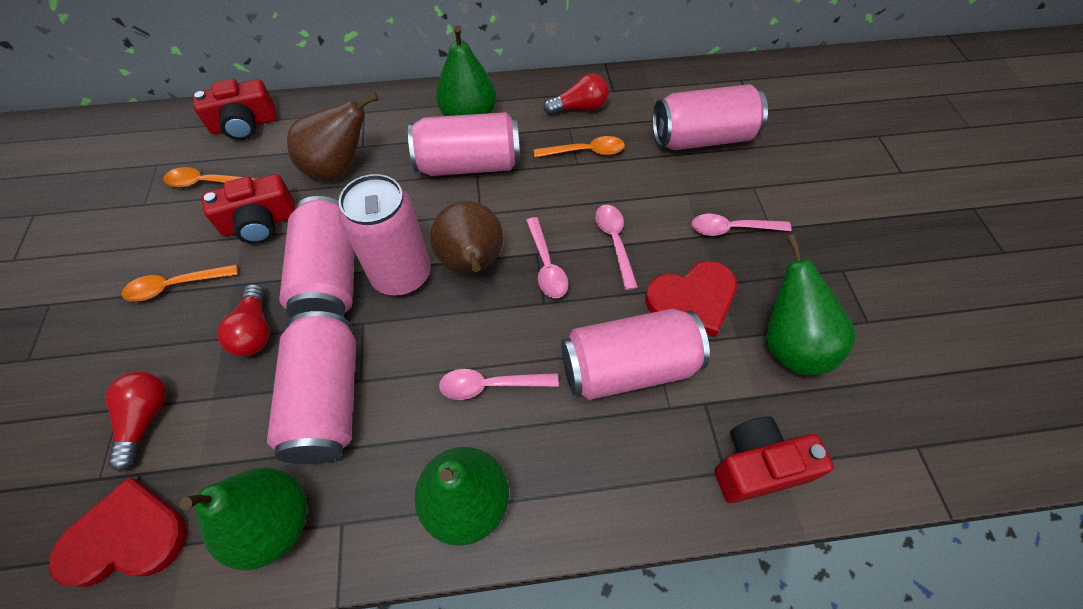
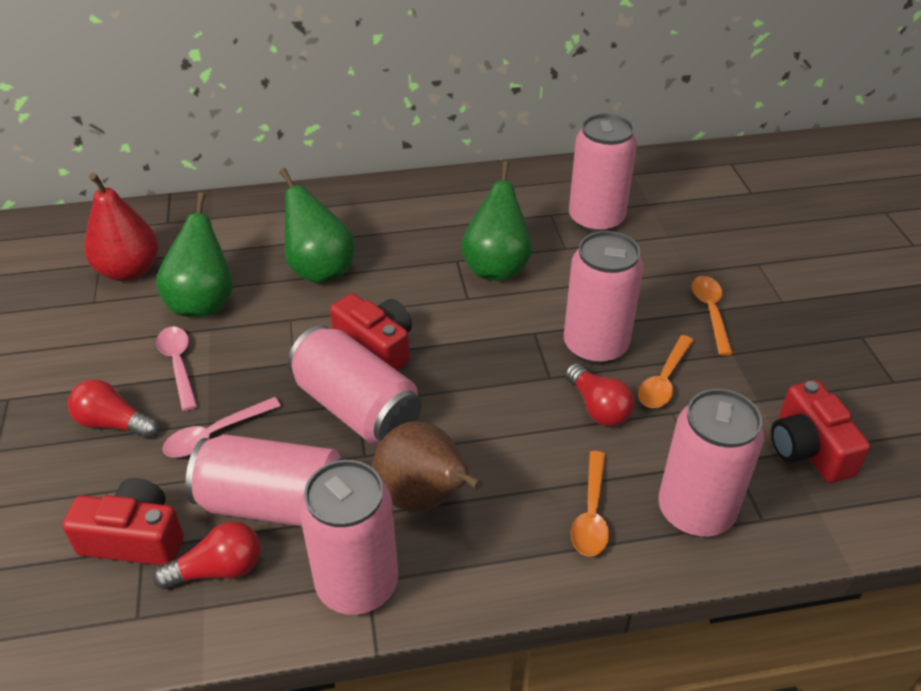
brown pear: 2 -> 1
green pear: 4 -> 3
pink spoon: 4 -> 2
red heart: 2 -> 0
red pear: 0 -> 1

